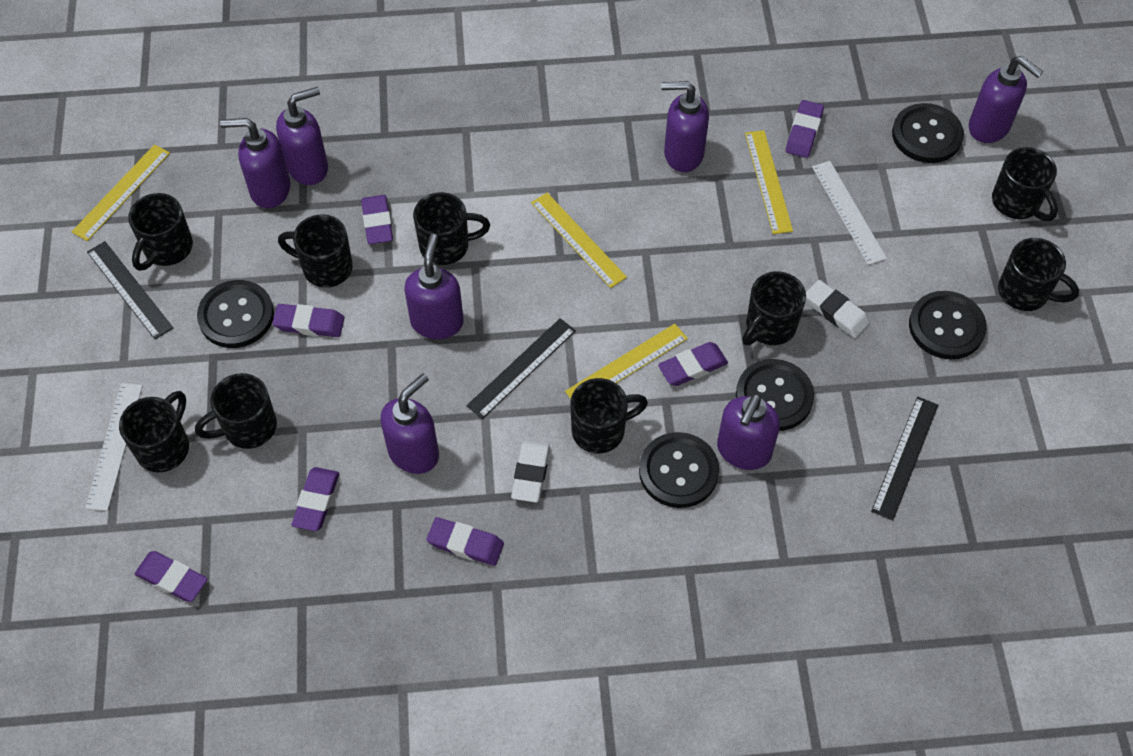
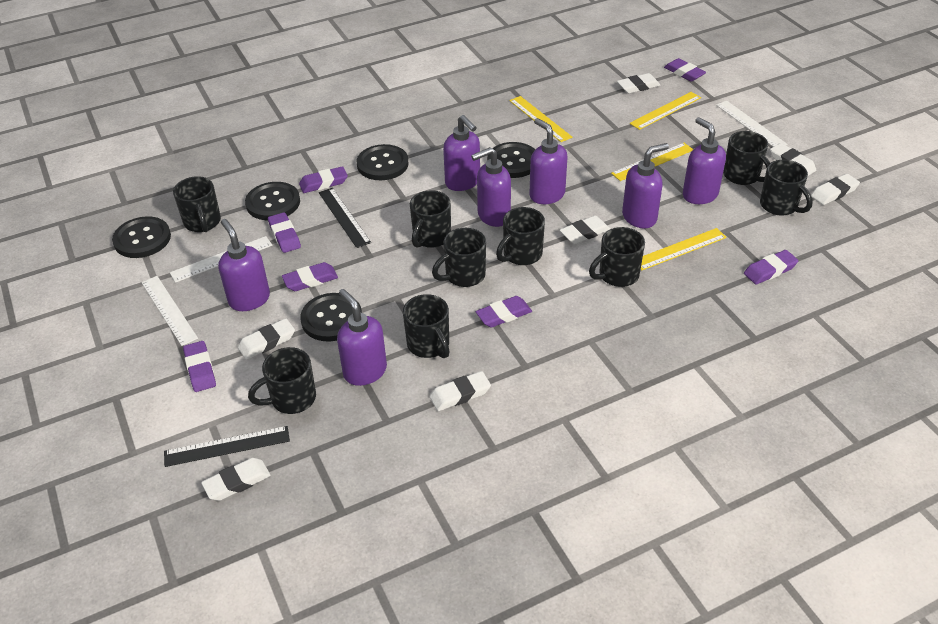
black ruler: 3 -> 2
white eraser: 2 -> 7
white ruler: 2 -> 3

